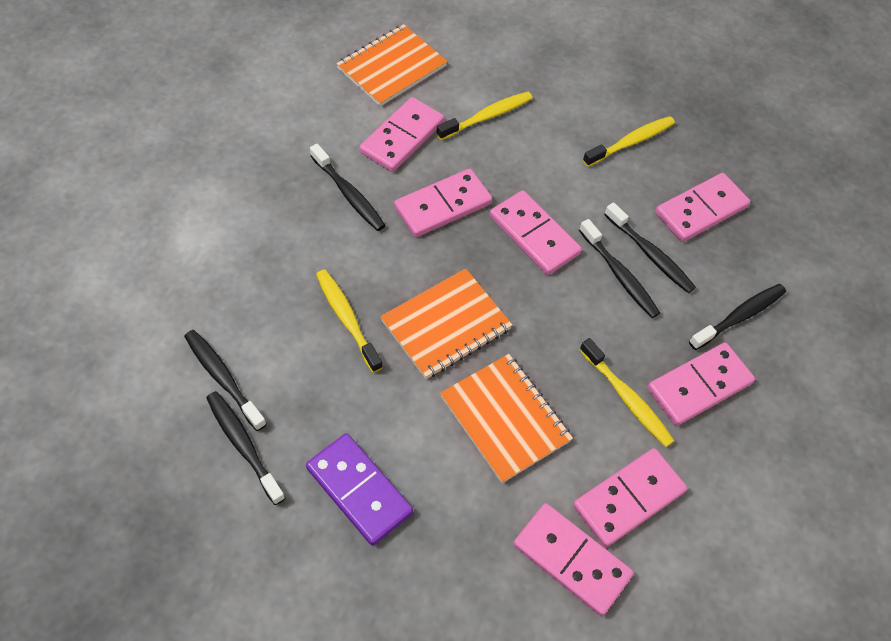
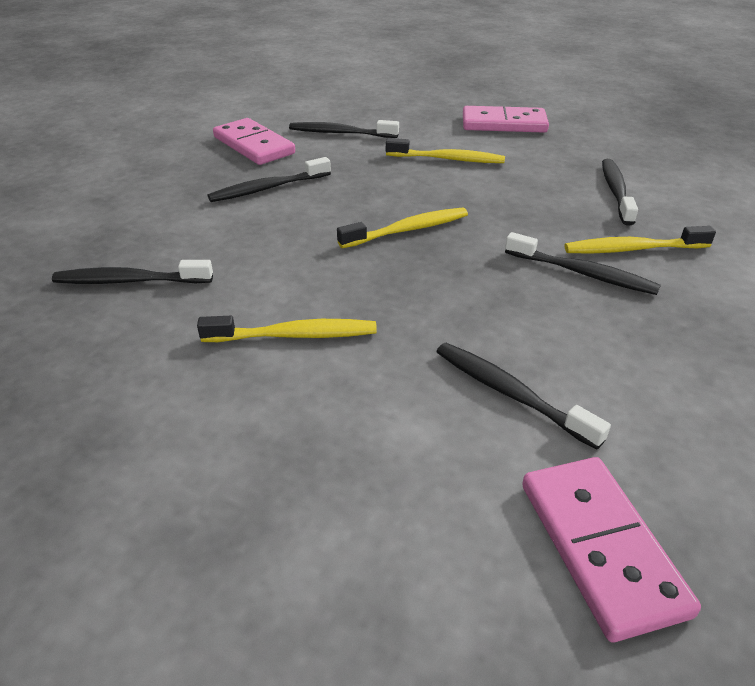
orange notebook: 3 -> 0
pink domino: 7 -> 3
purple domino: 1 -> 0

